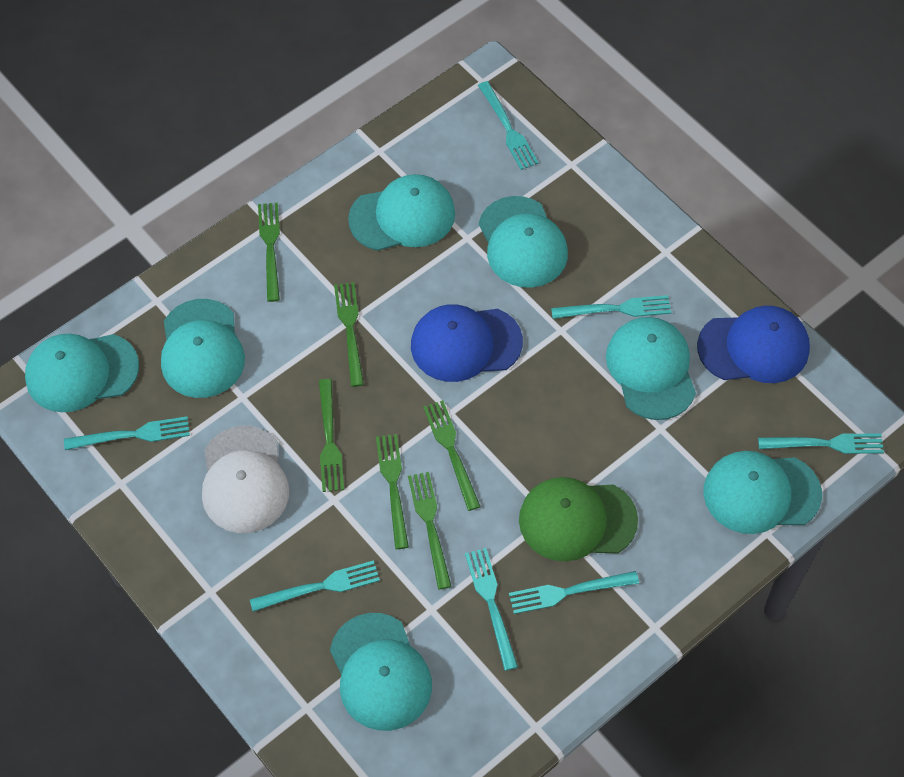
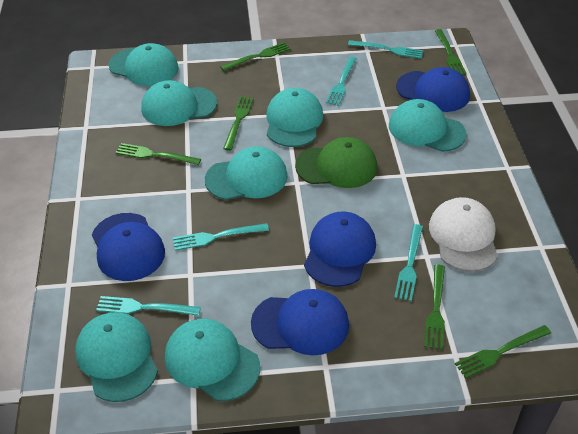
blue cap: 2 -> 4
turquoise fork: 7 -> 5

